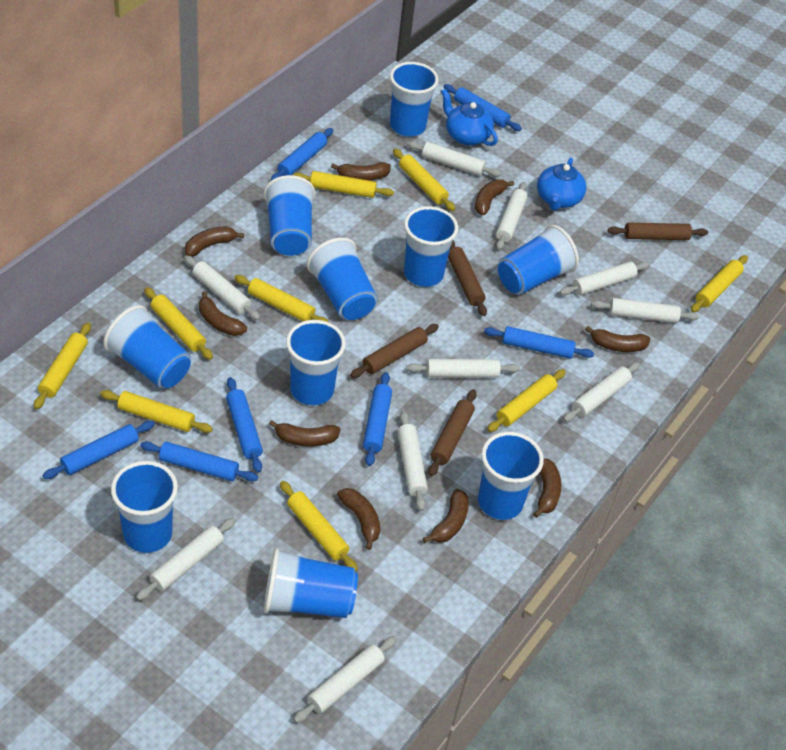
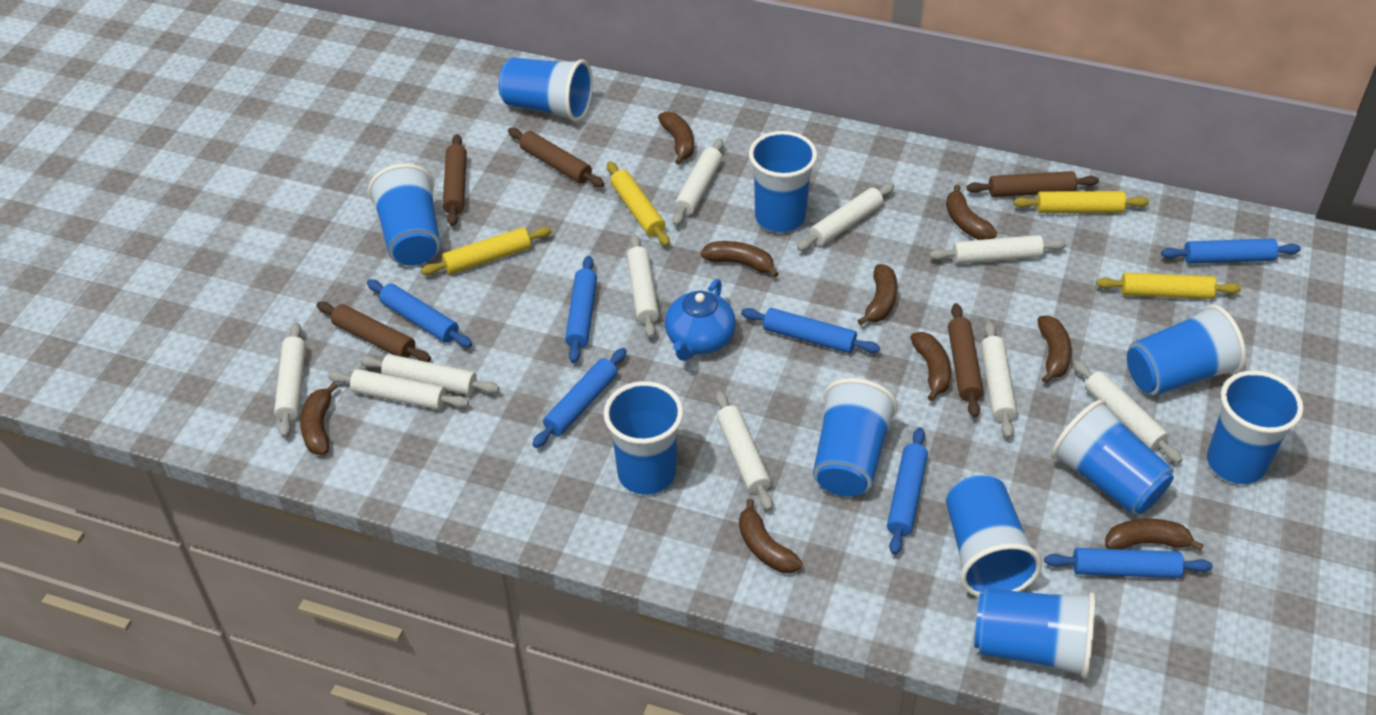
blue teapot: 2 -> 1
brown rolling pin: 4 -> 5
yellow rolling pin: 9 -> 4

